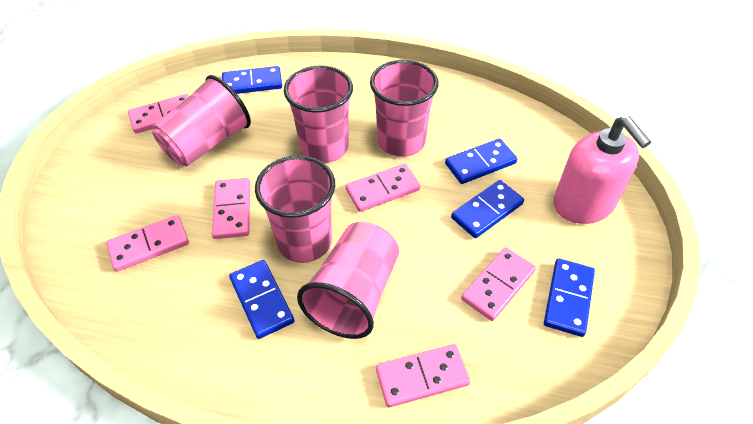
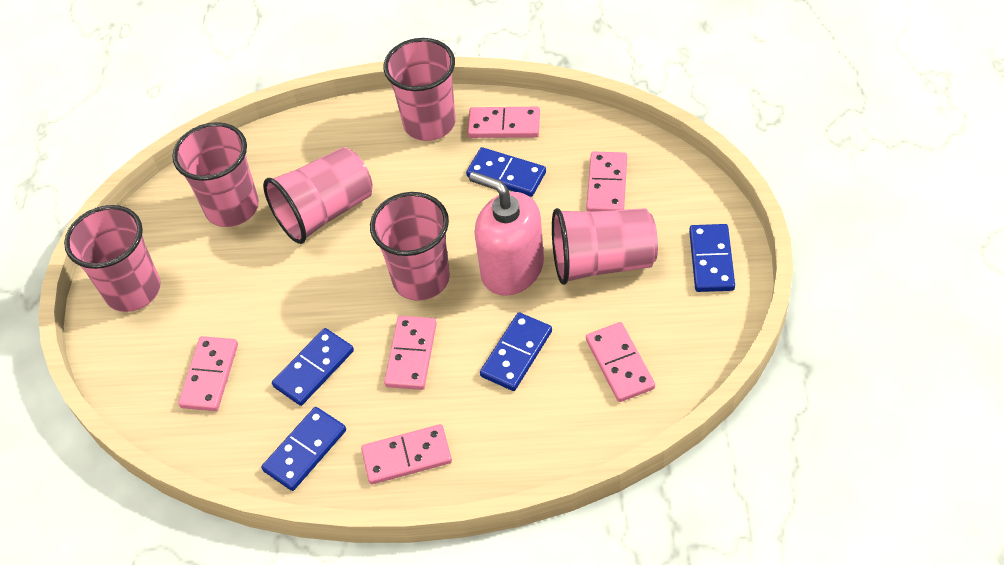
pink cup: 5 -> 6

